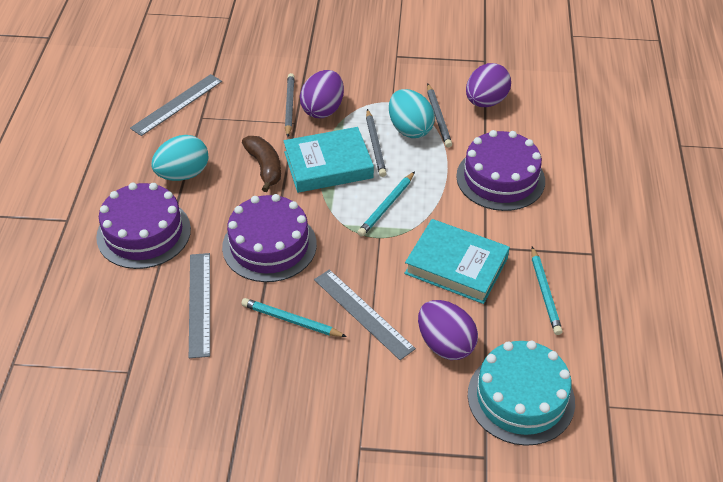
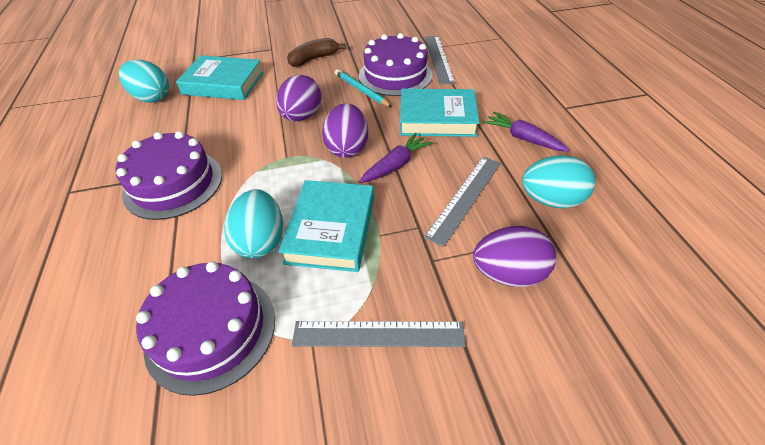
grey pencil: 3 -> 0
purple carrot: 0 -> 2
turquoise book: 2 -> 3
turquoise cake: 1 -> 0
turquoise egg: 2 -> 3
turquoise pencil: 3 -> 1

